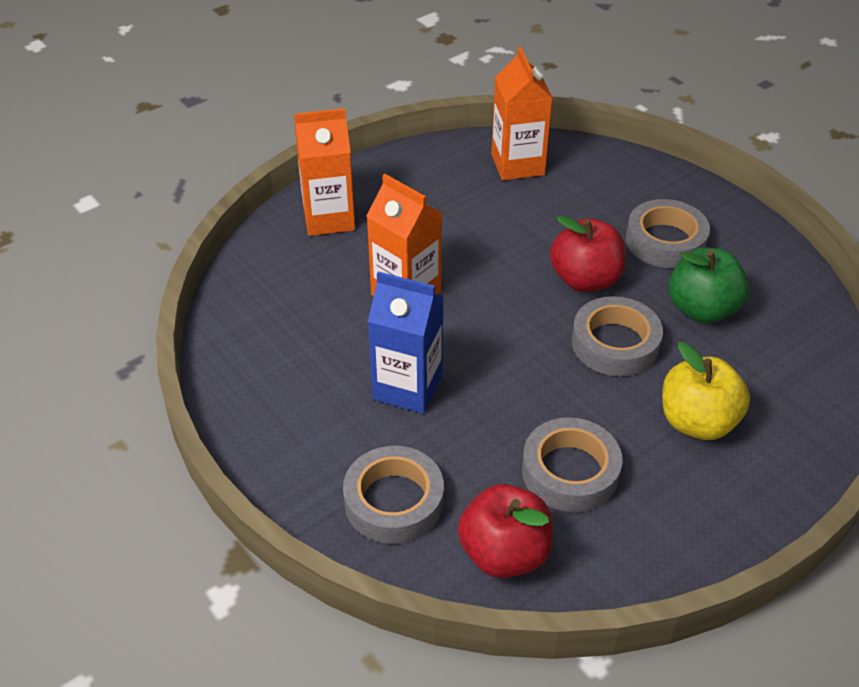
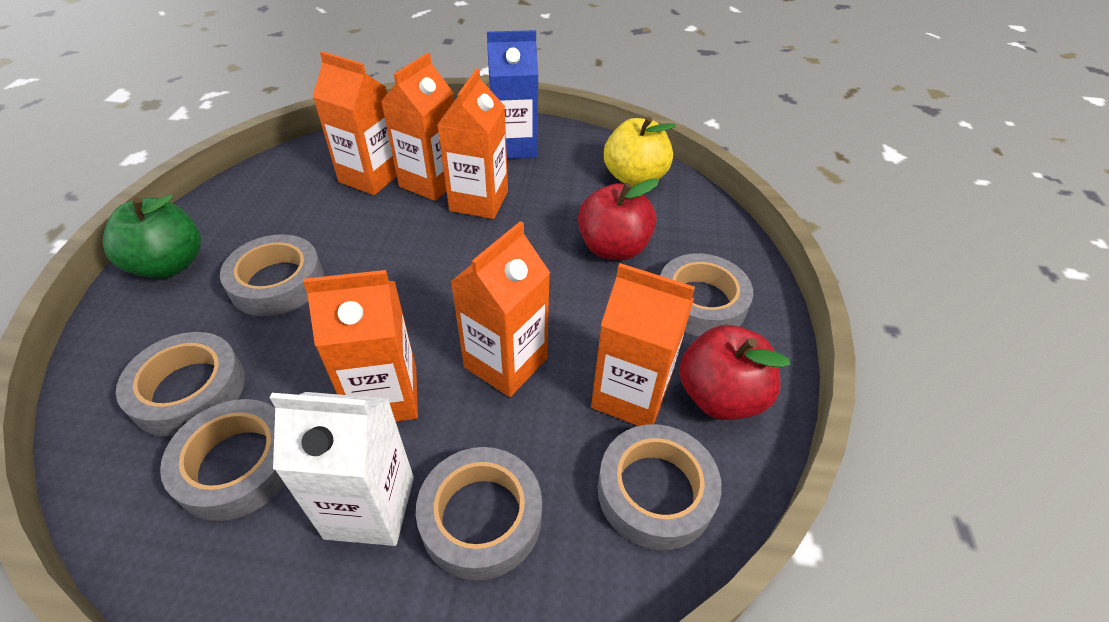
grey tape: 4 -> 6
orange carton: 3 -> 6
white carton: 0 -> 1

